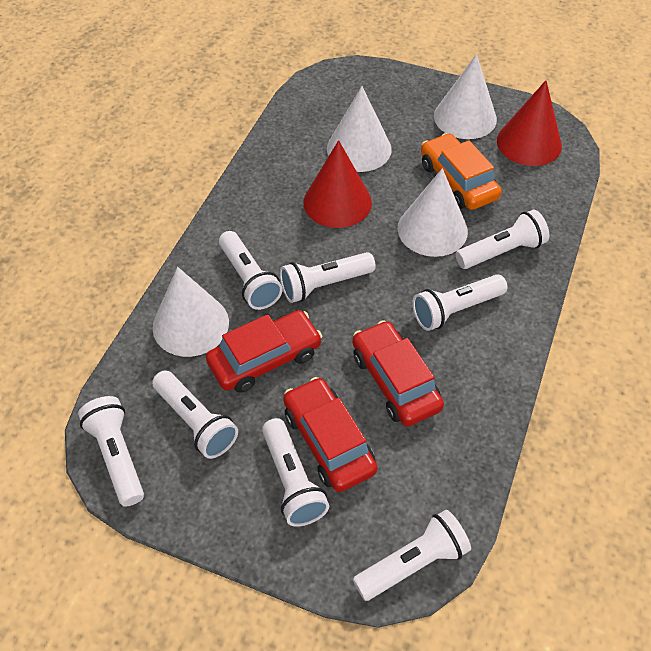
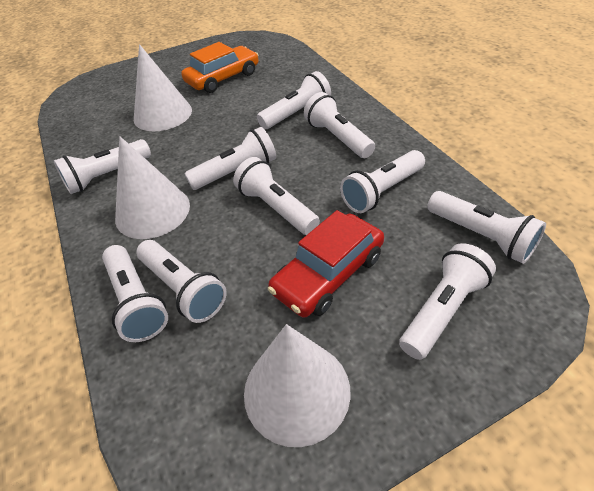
red car: 3 -> 1
red cone: 2 -> 0
white cone: 4 -> 3
white flashlight: 8 -> 10

